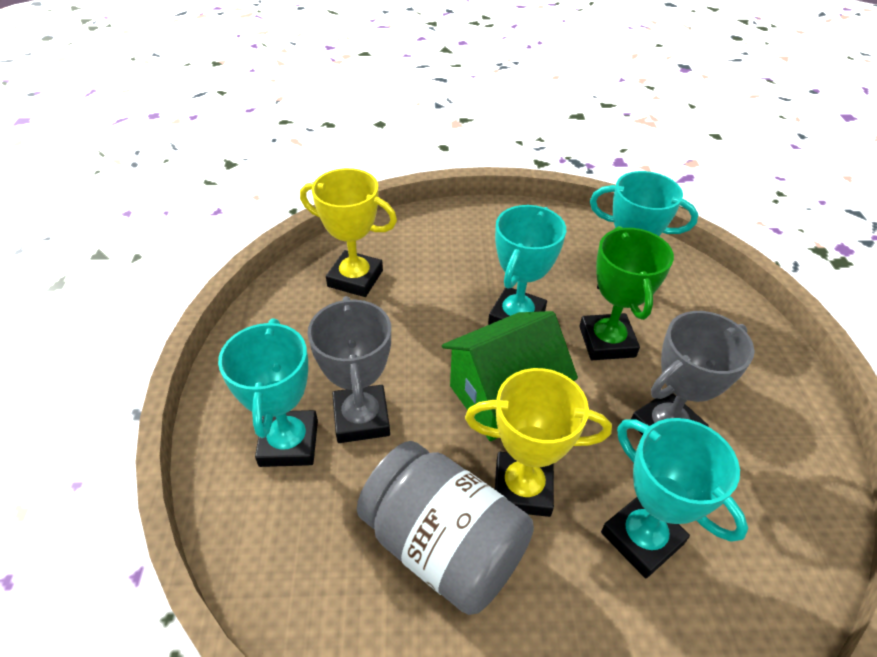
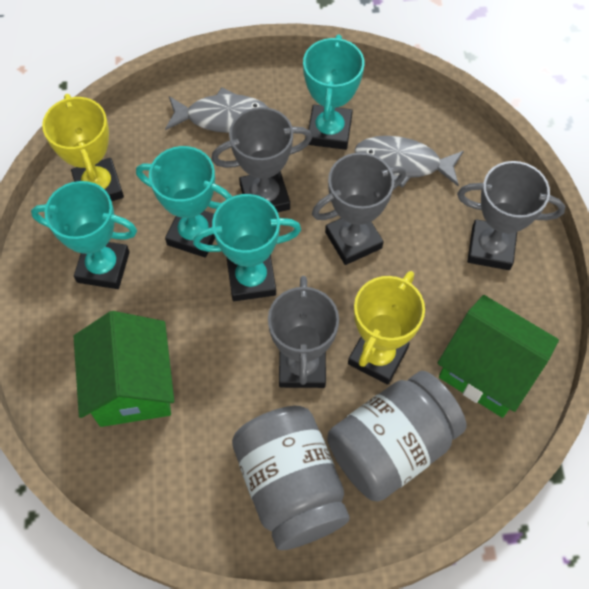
green house: 1 -> 2
green trophy: 1 -> 0
grey fish: 0 -> 2
grey jar: 1 -> 2
grey trophy: 2 -> 4

